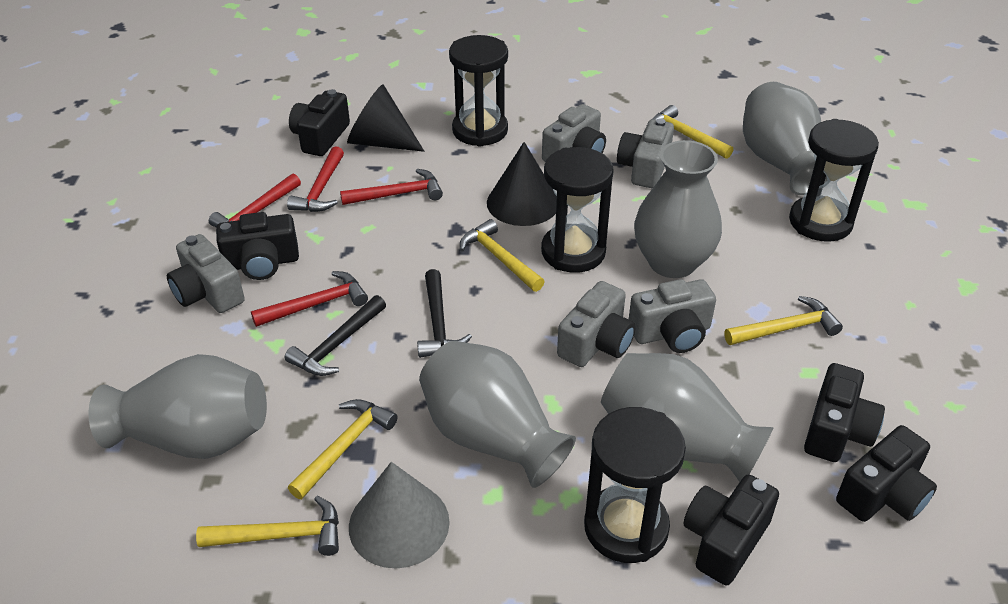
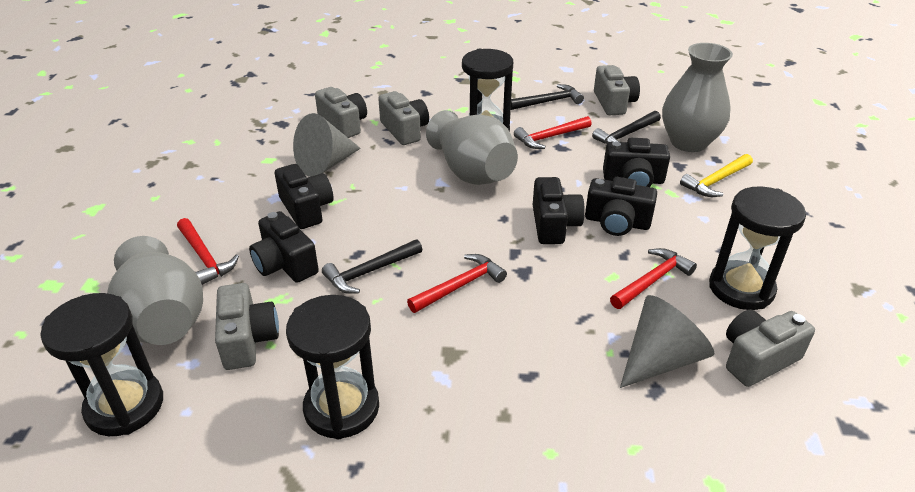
black cone: 2 -> 0
black hammer: 2 -> 3
grey cone: 1 -> 2
grey vase: 5 -> 3
yellow hammer: 5 -> 1

